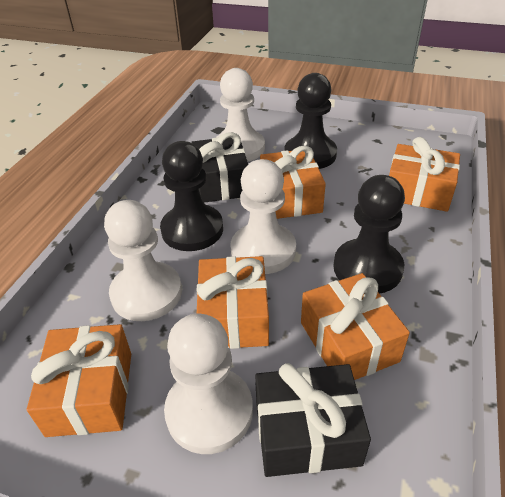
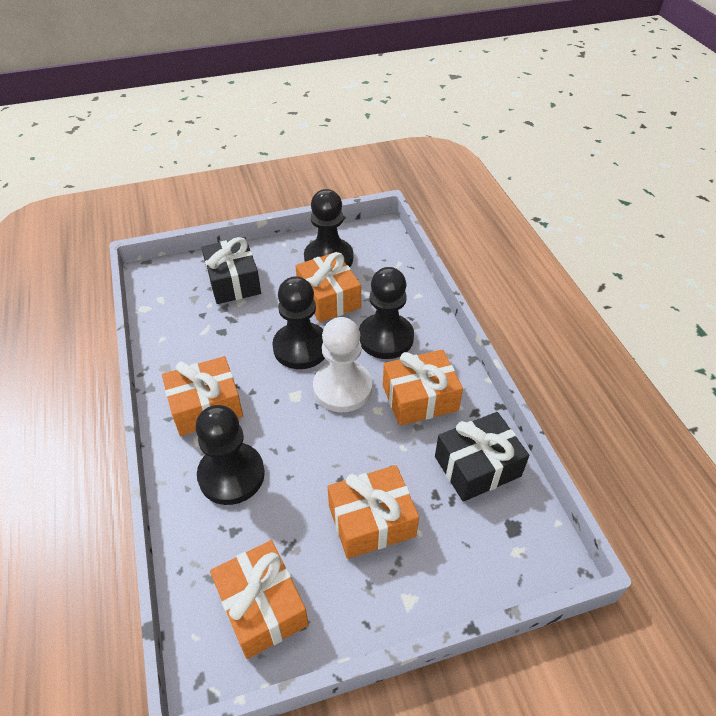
black pawn: 3 -> 4
white pawn: 4 -> 1

